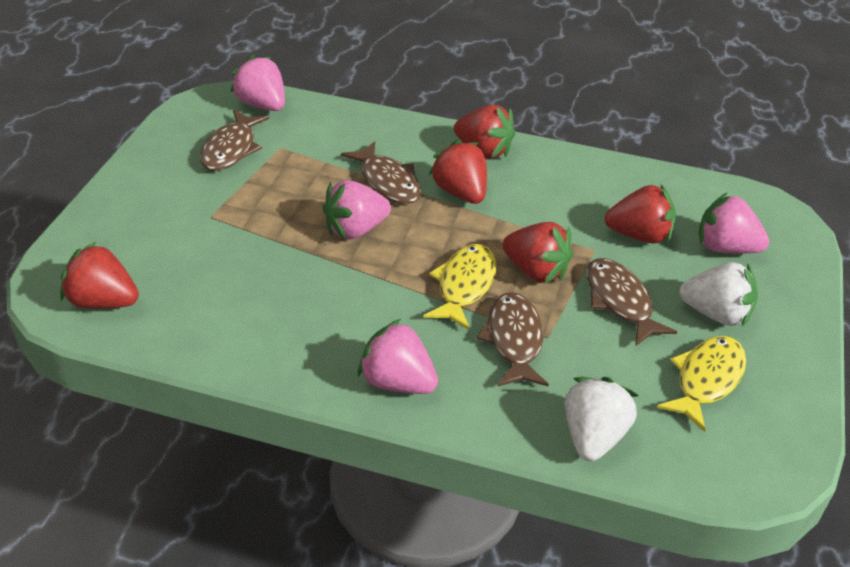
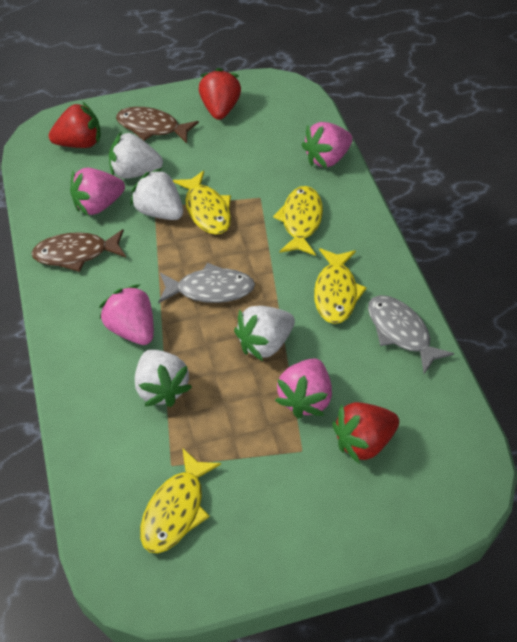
brown fish: 4 -> 2
grey fish: 0 -> 2
red strawberry: 5 -> 3
white strawberry: 2 -> 4
yellow fish: 2 -> 4

